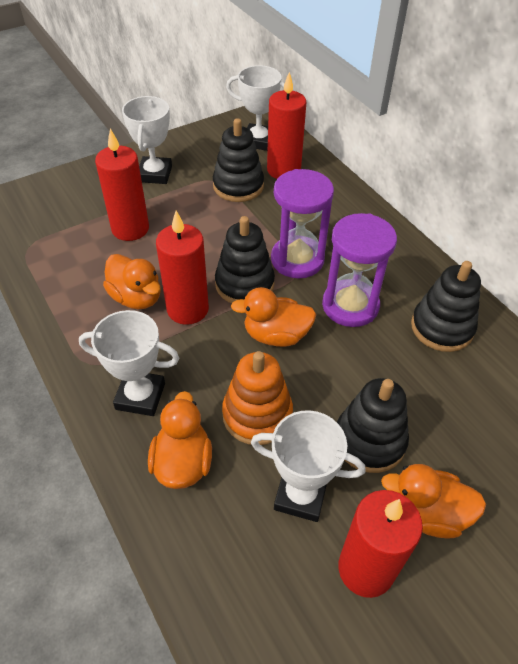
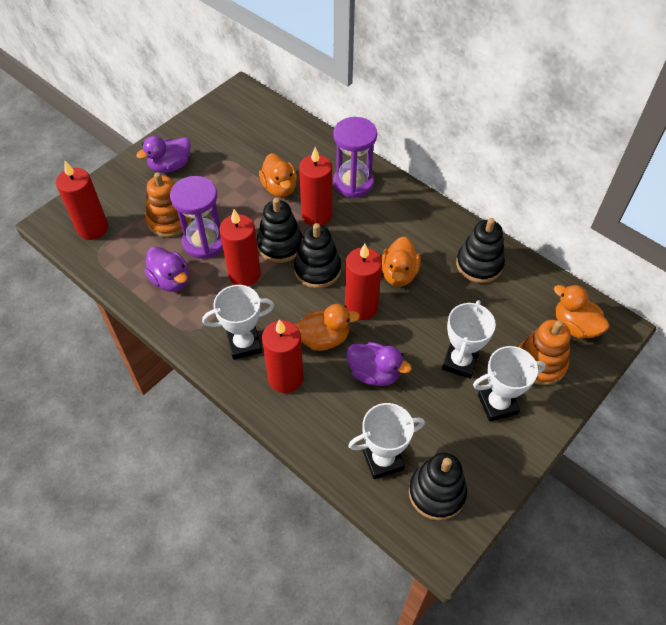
orange stacking toy: 1 -> 2
purple duck: 0 -> 3
red candle: 4 -> 5

